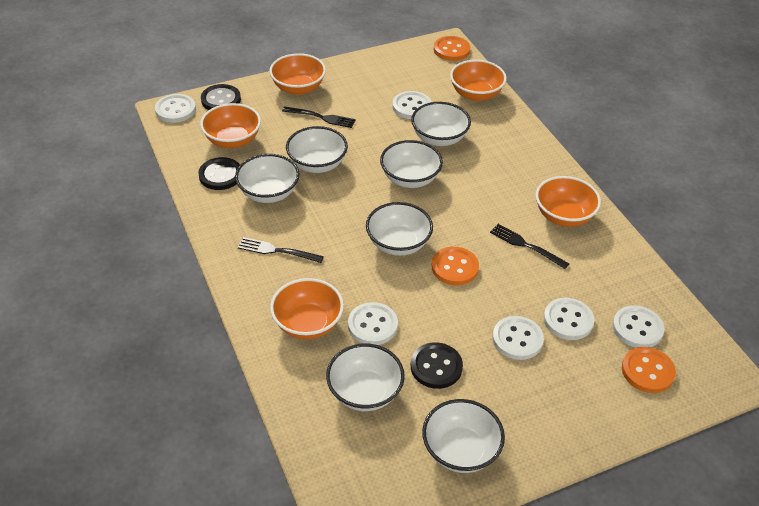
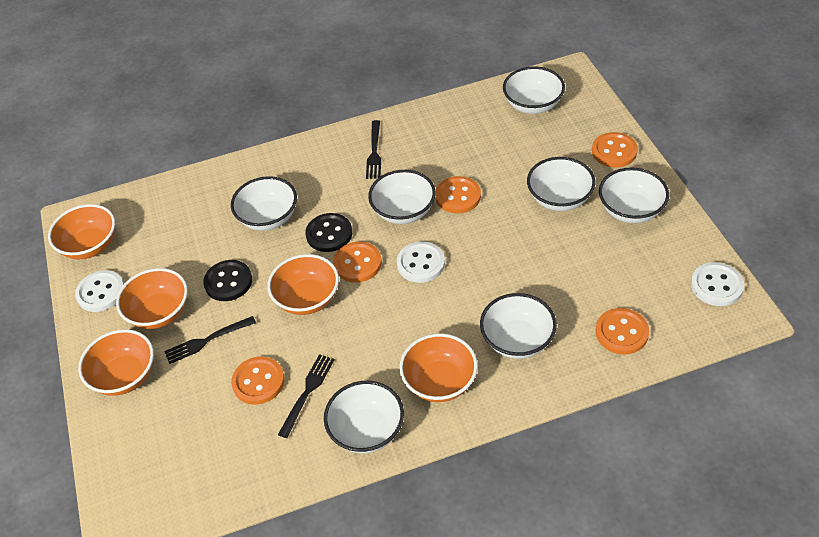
black button: 3 -> 2
orange button: 3 -> 5
white button: 6 -> 3

